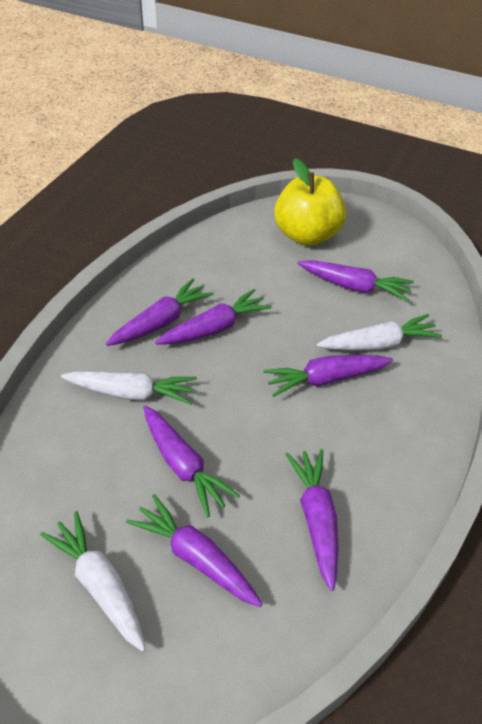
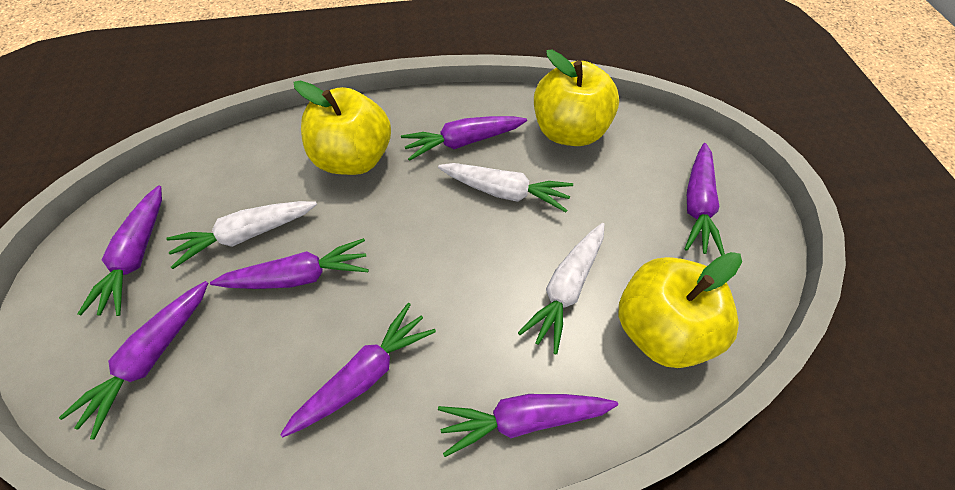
yellow apple: 1 -> 3

